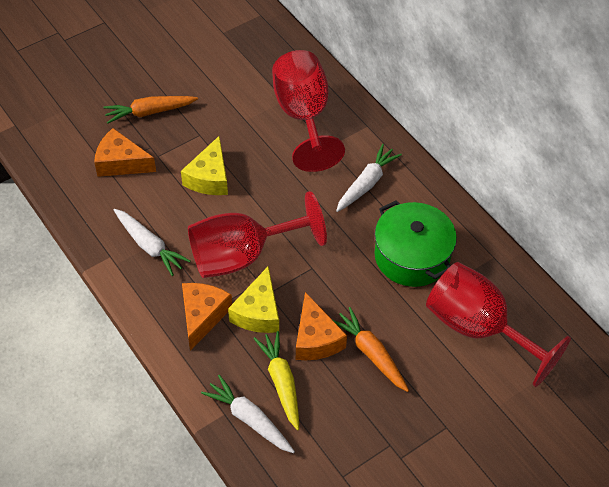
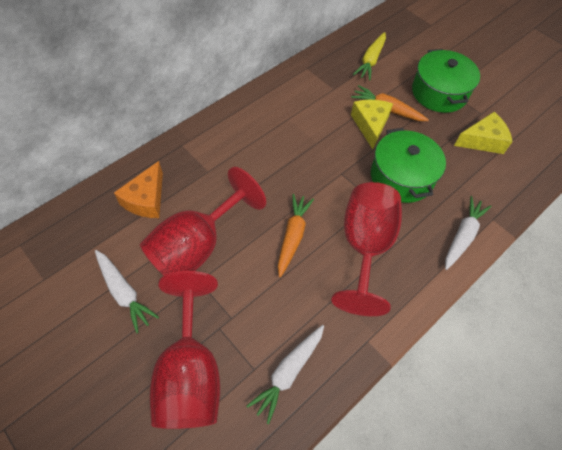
green pot: 1 -> 2
orange cheese: 3 -> 1

